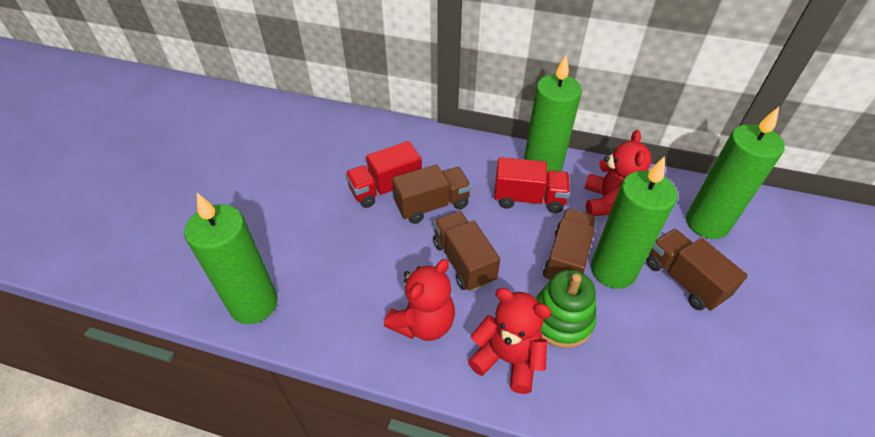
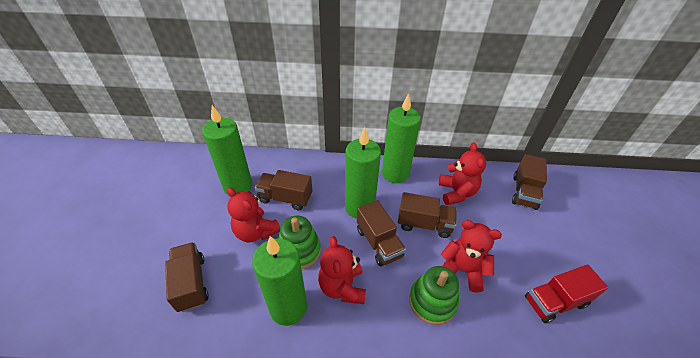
brown truck: 4 -> 5
green stacking toy: 1 -> 2
red teddy bear: 3 -> 4
red truck: 2 -> 1

